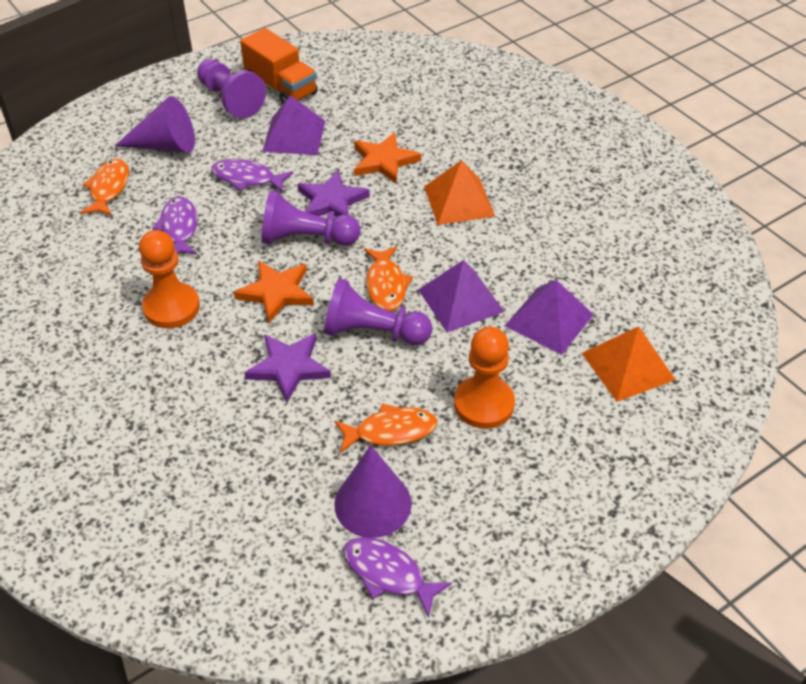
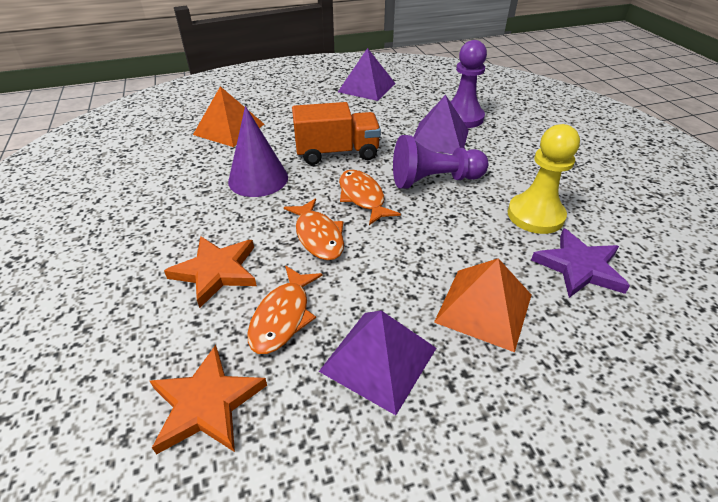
orange pawn: 2 -> 0
purple cone: 2 -> 1
purple fish: 3 -> 0
purple pawn: 3 -> 2
purple star: 2 -> 1
yellow pawn: 0 -> 1

